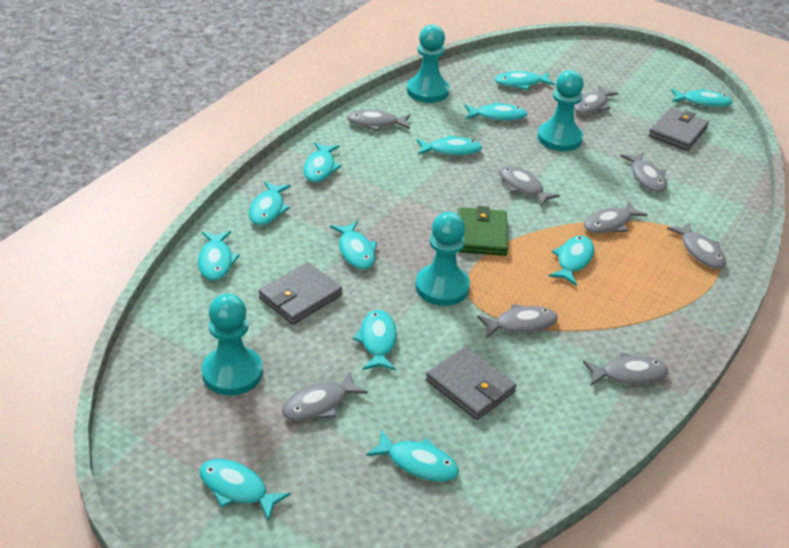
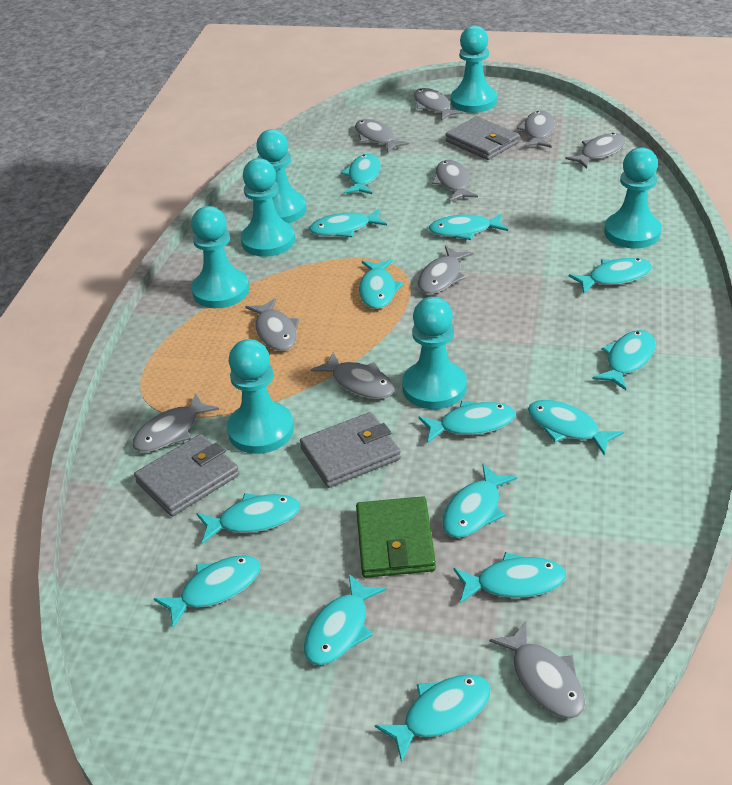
grey fish: 9 -> 10
turquoise fish: 12 -> 14
turquoise pawn: 4 -> 7

